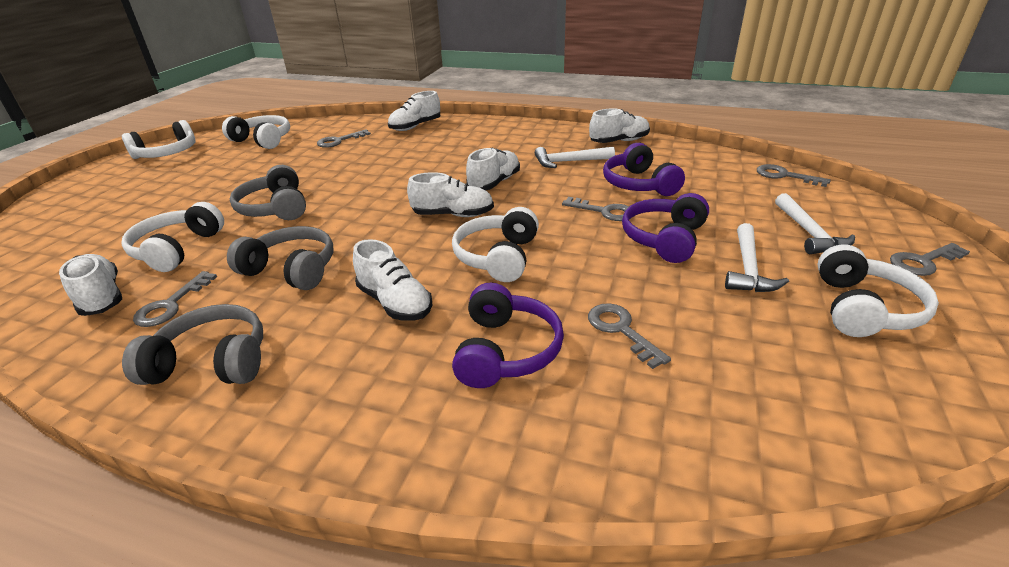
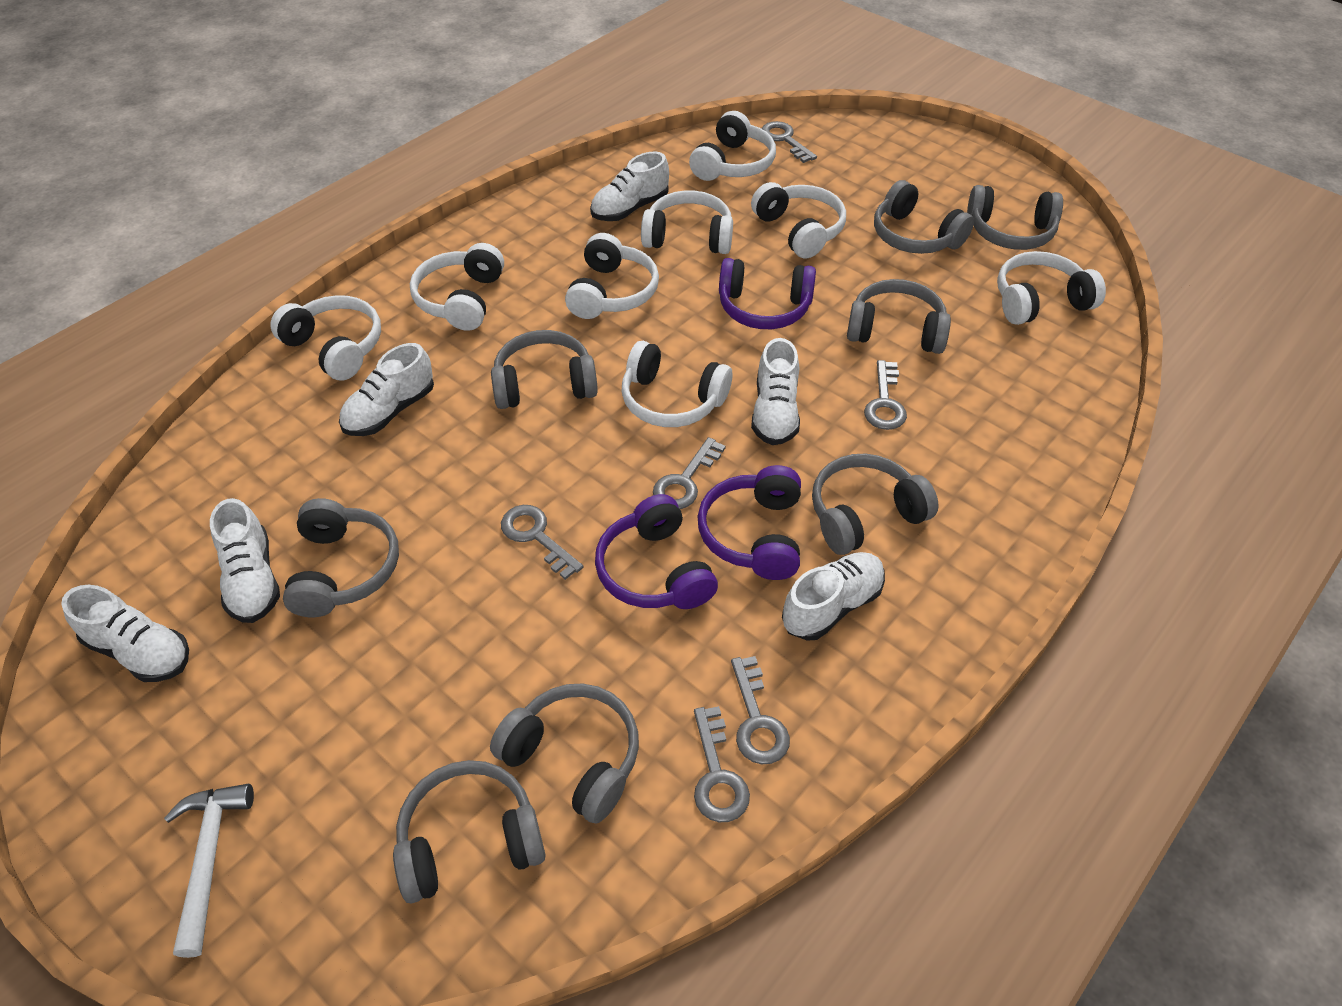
grey headphones: 3 -> 8
white hammer: 3 -> 1
white headphones: 5 -> 8

